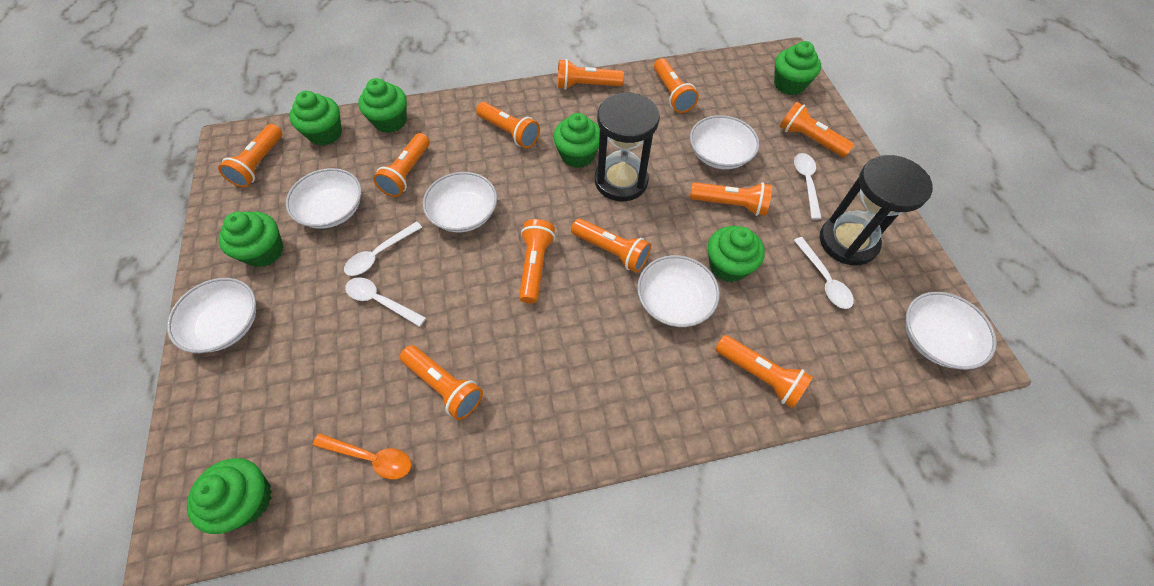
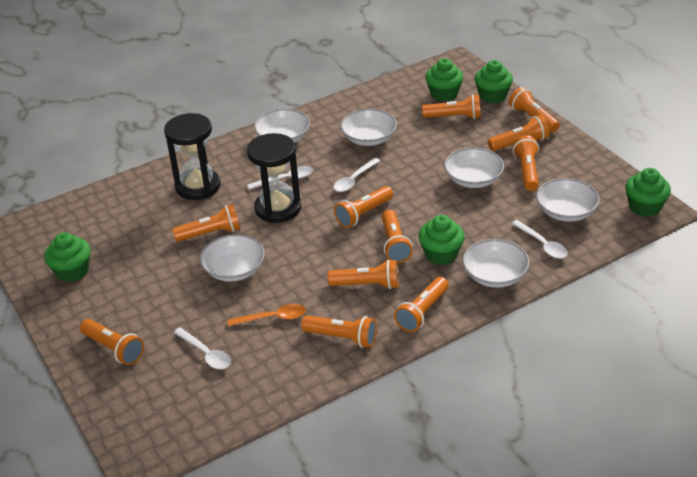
green cupcake: 7 -> 5

